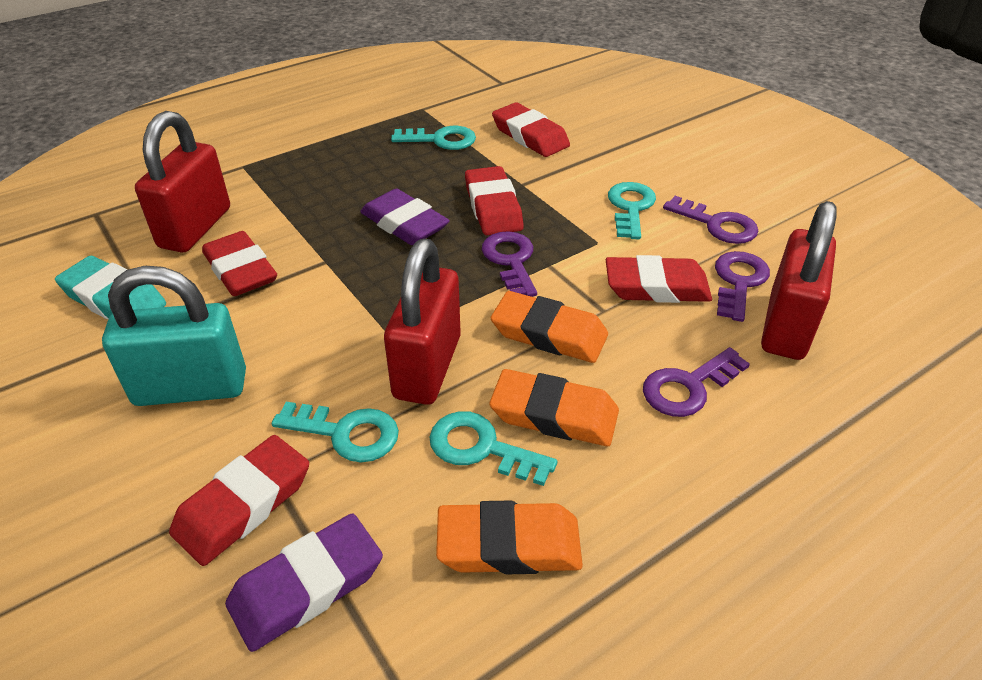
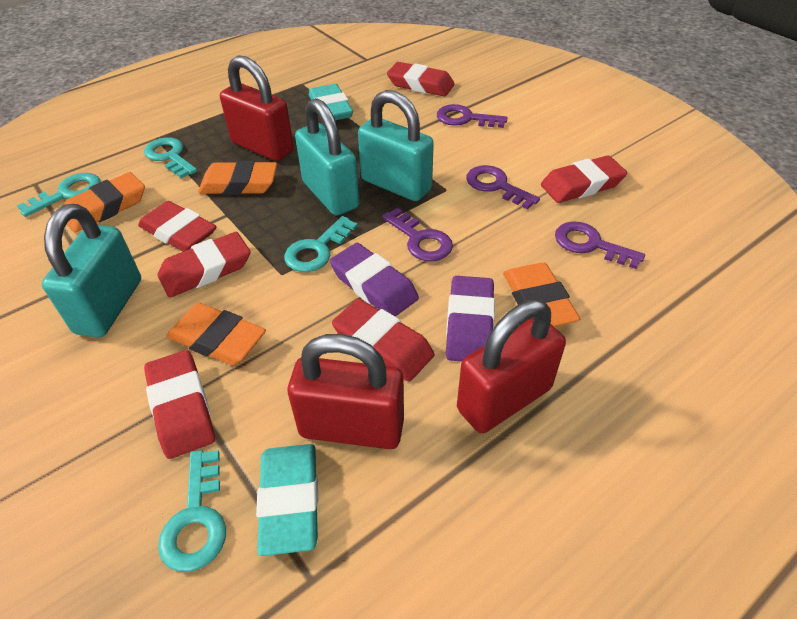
orange eraser: 3 -> 4
red eraser: 5 -> 6
turquoise eraser: 1 -> 2
turquoise padlock: 1 -> 3

